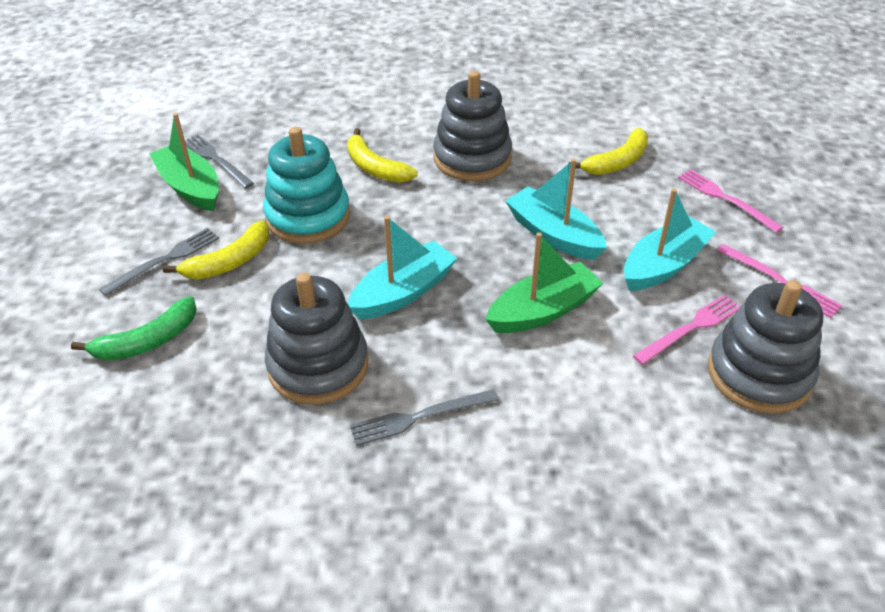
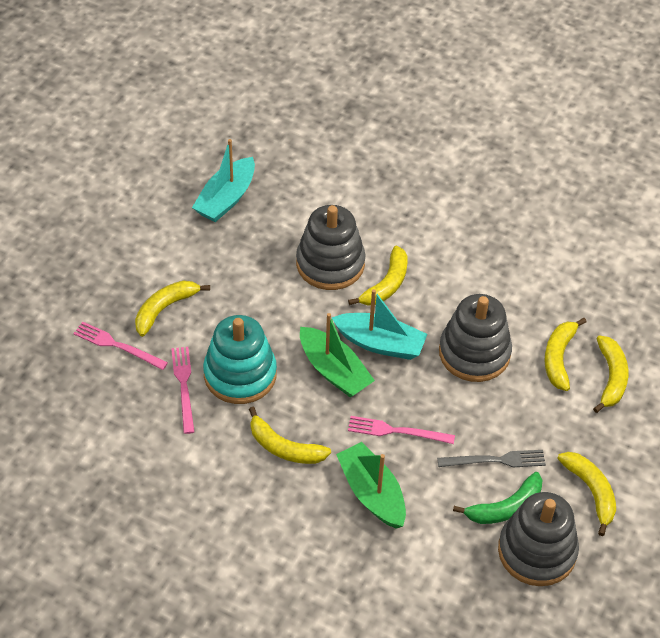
grey fork: 3 -> 1
turquoise boat: 3 -> 2
yellow banana: 3 -> 6

